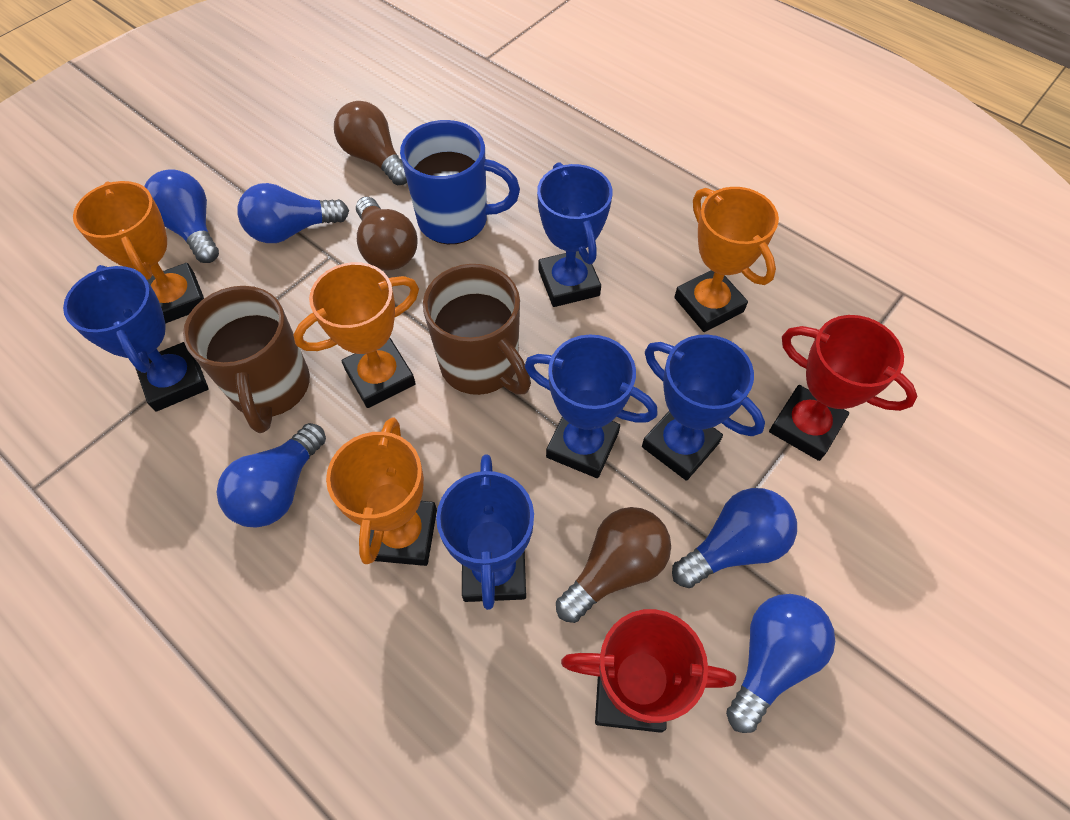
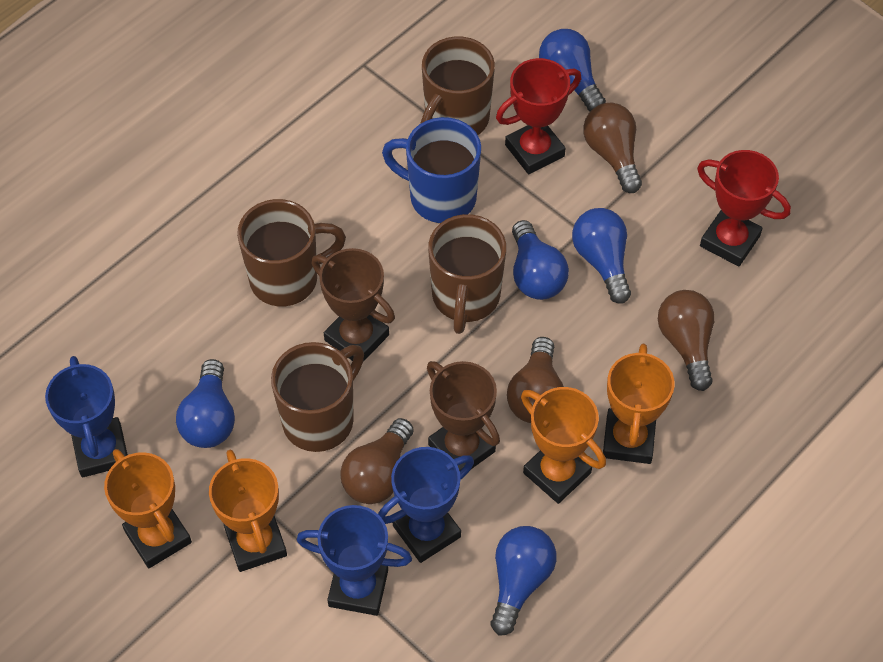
blue trophy: 5 -> 3
brown light bulb: 3 -> 4
brown mug: 2 -> 4
brown trophy: 0 -> 2

